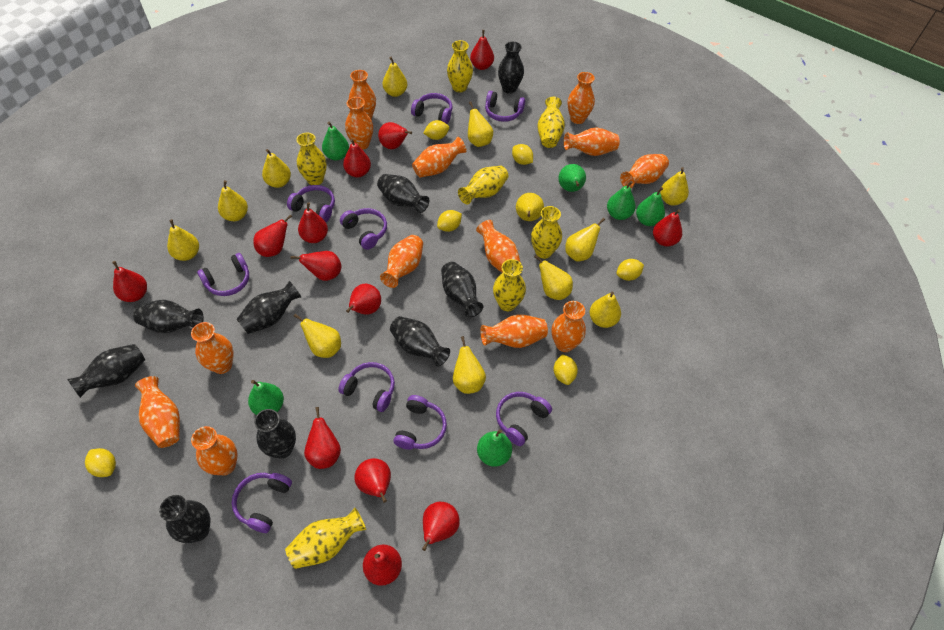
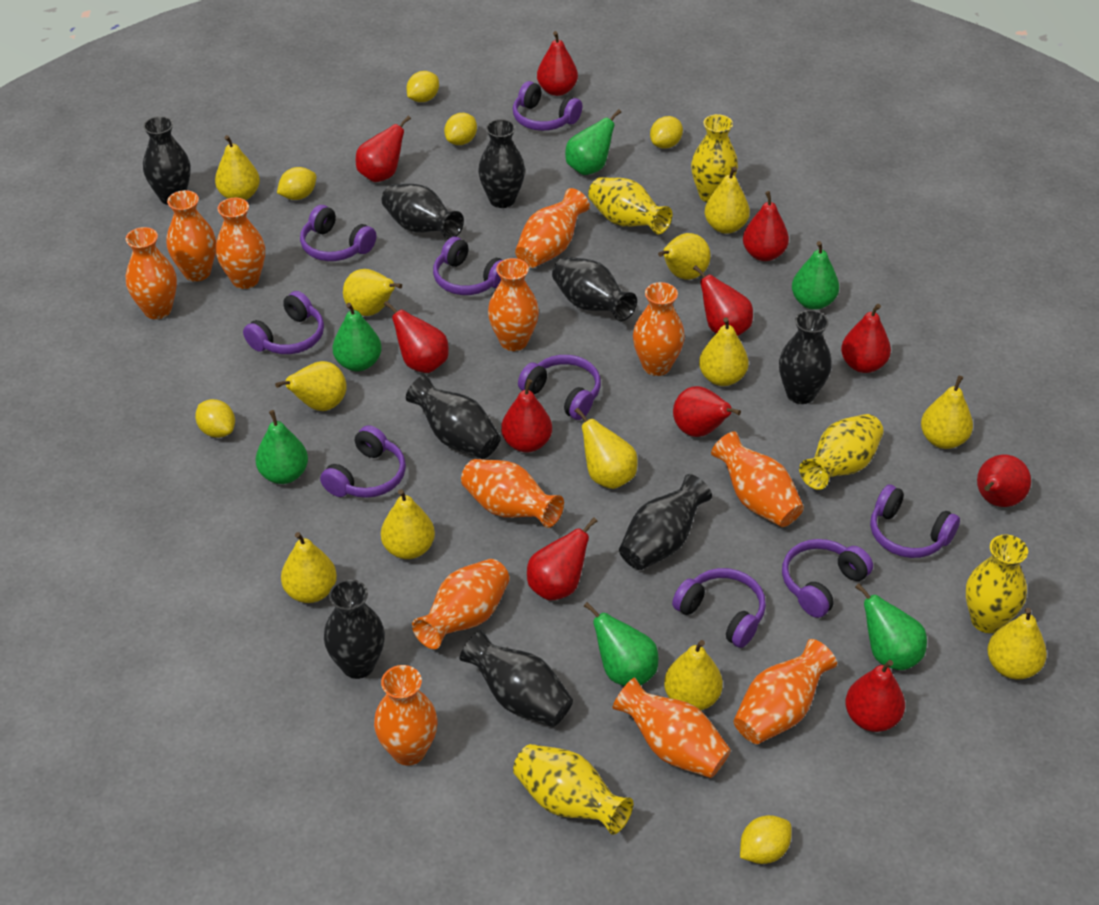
orange vase: 13 -> 12
red pear: 13 -> 11
yellow vase: 7 -> 5

